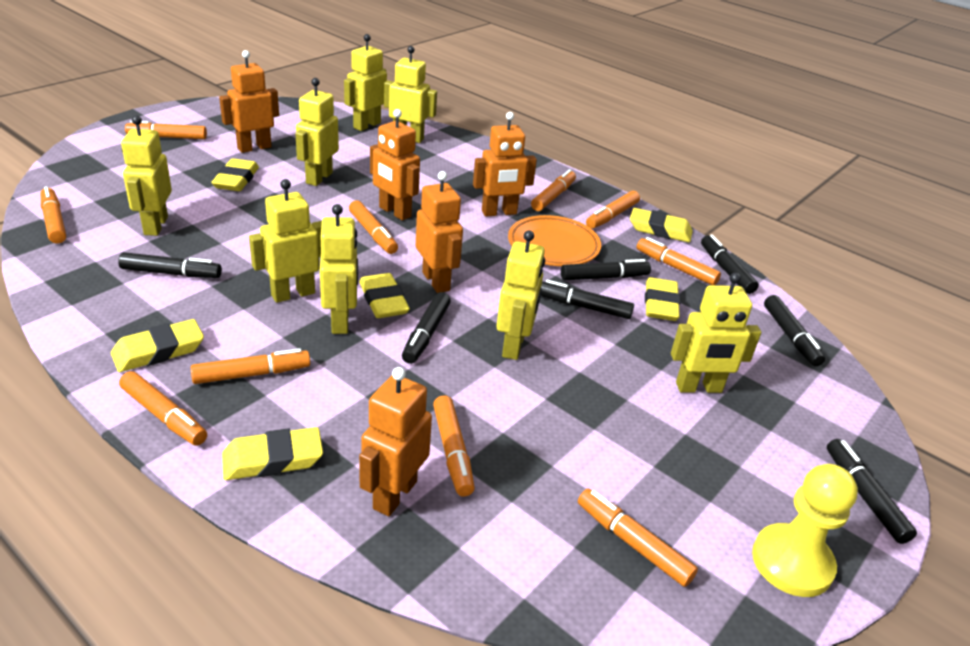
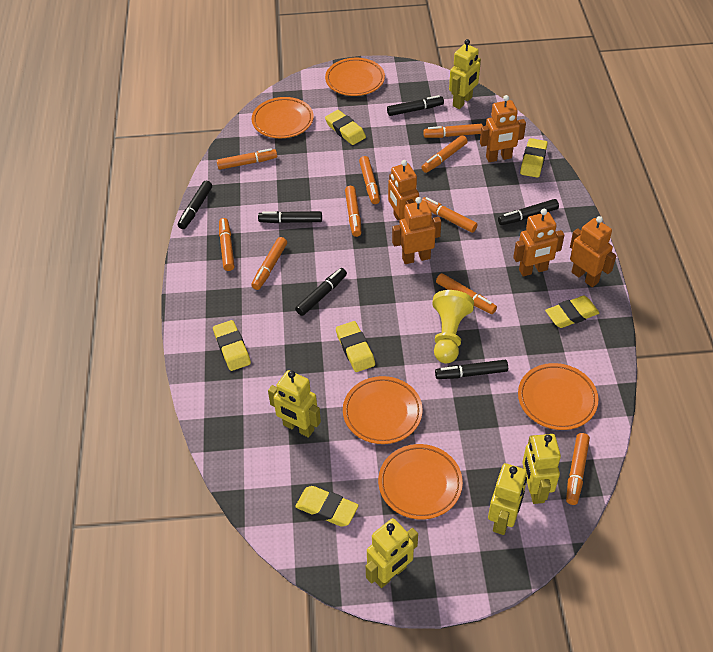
black marker: 7 -> 6
orange plate: 1 -> 5
yellow robot: 8 -> 5

